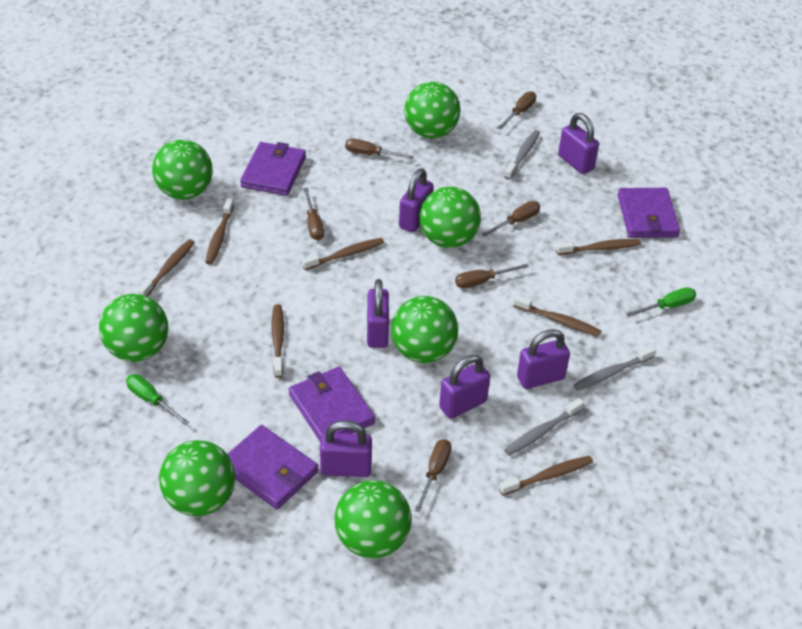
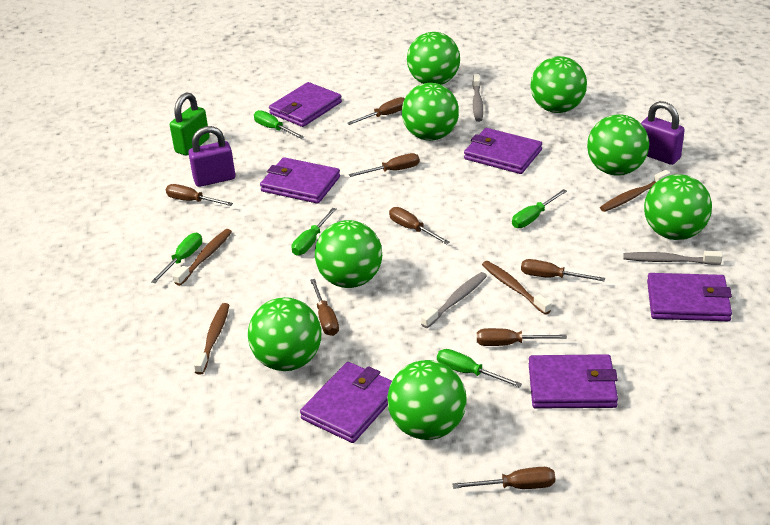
brown screwdriver: 6 -> 8
brown toothbrush: 7 -> 4
green ball: 7 -> 8
green padlock: 0 -> 1
green screwdriver: 2 -> 5
purple padlock: 6 -> 2
purple wallet: 4 -> 6

